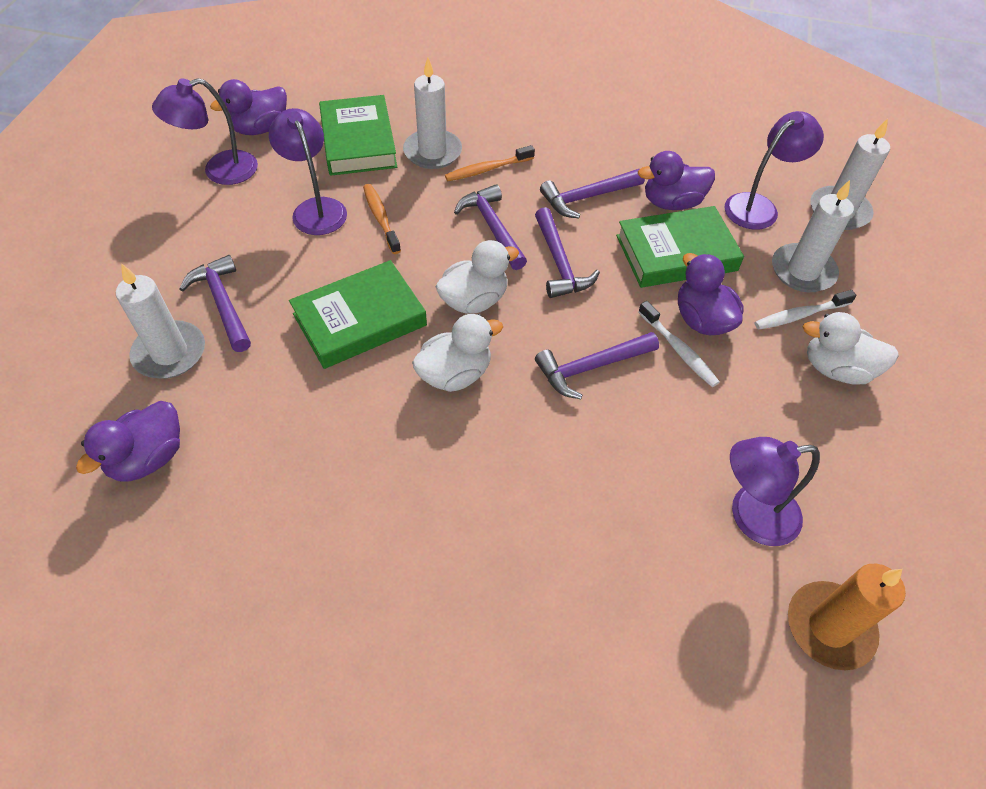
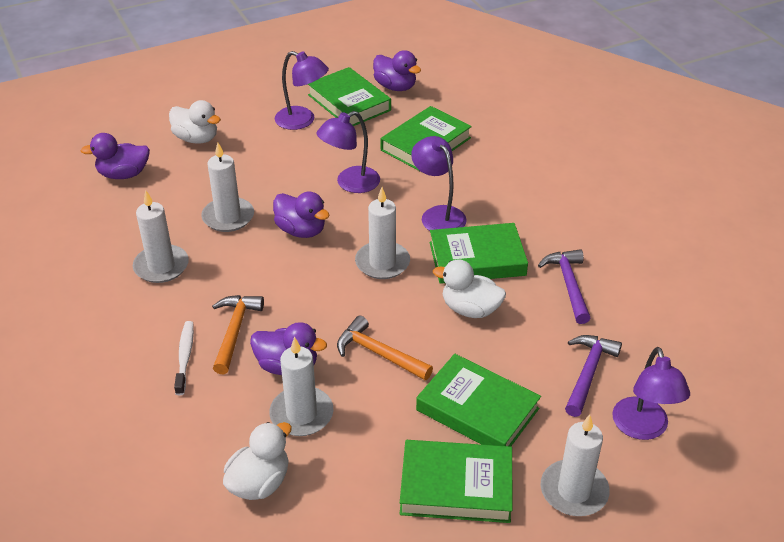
green book: 3 -> 5
orange candle: 1 -> 0
orange hammer: 0 -> 2
orange toothbrush: 2 -> 0
purple hammer: 5 -> 2
white candle: 4 -> 5
white toothbrush: 2 -> 1

